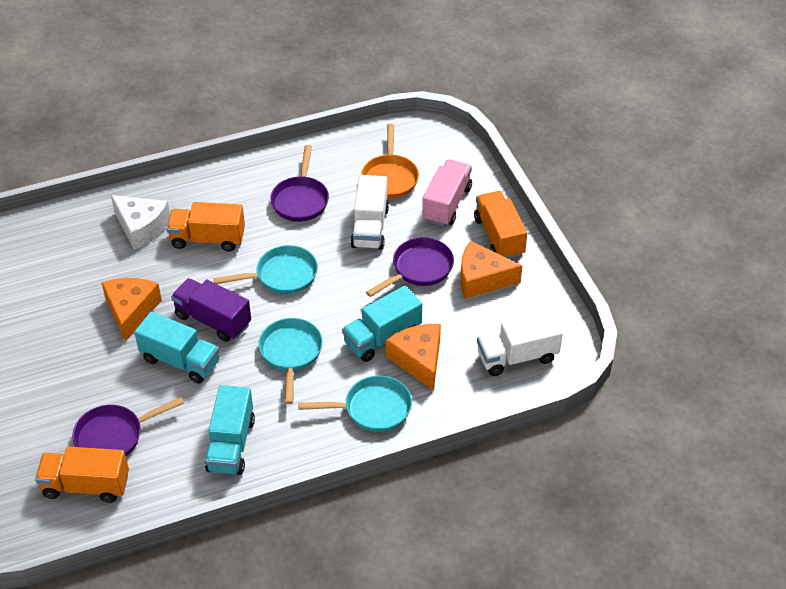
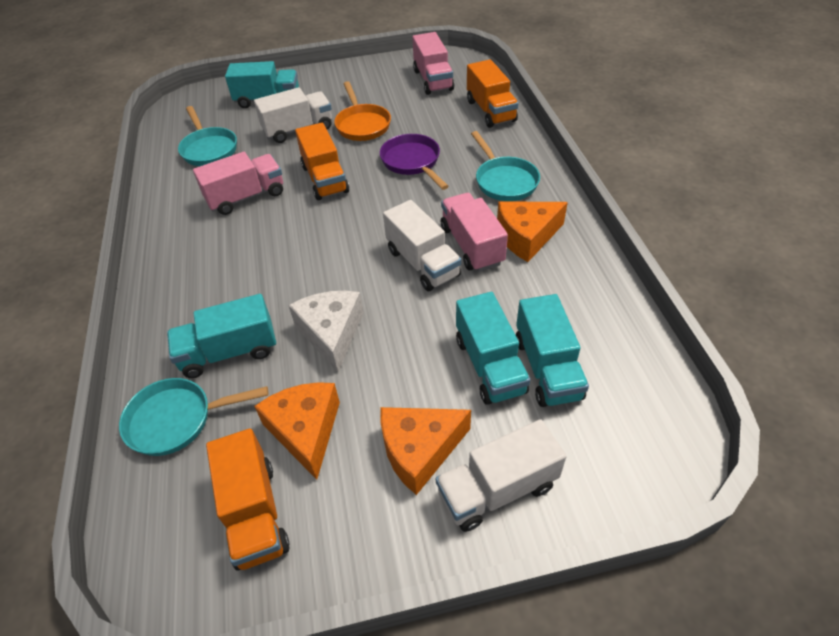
pink truck: 1 -> 3
purple pan: 3 -> 1
purple truck: 1 -> 0
turquoise truck: 3 -> 4
white truck: 2 -> 3

